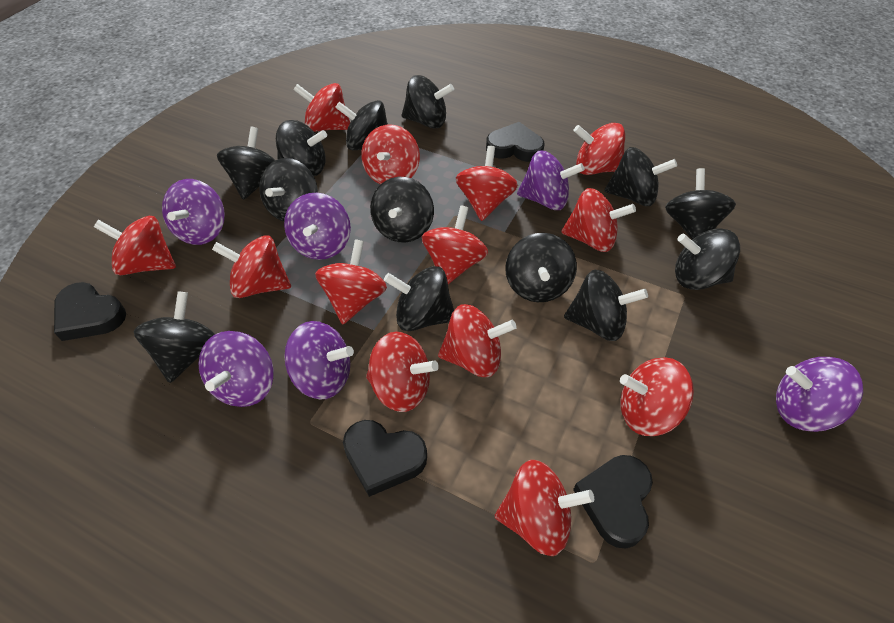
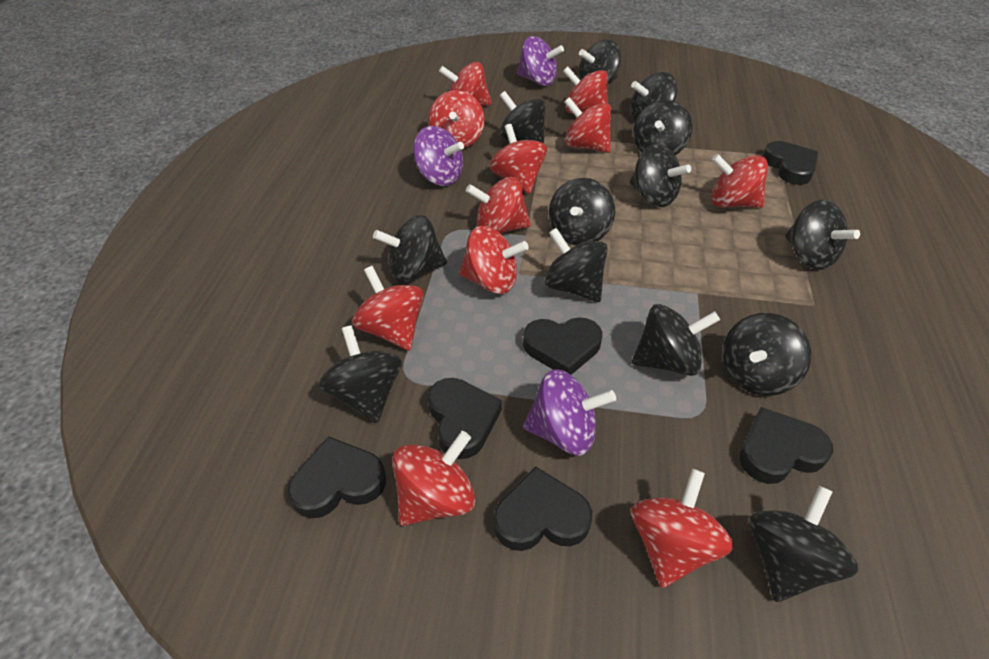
black heart: 4 -> 6
purple spinning top: 6 -> 3
red spinning top: 13 -> 11

